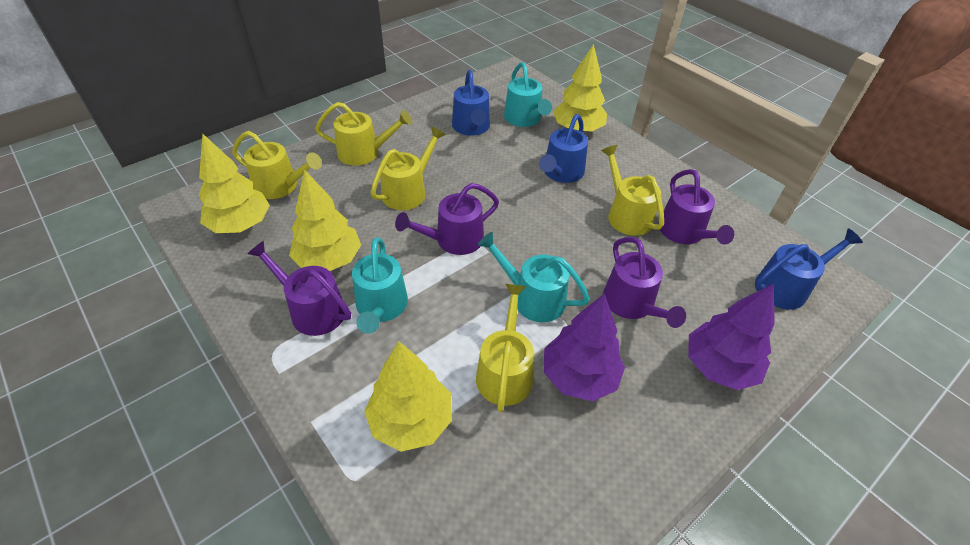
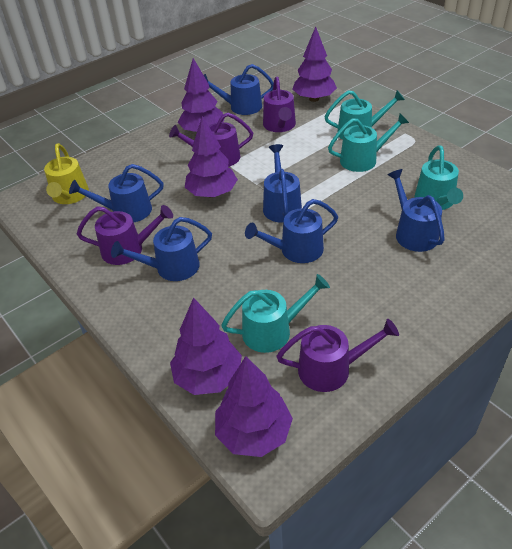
blue watering can: 3 -> 6
purple tree: 2 -> 5
turquoise watering can: 3 -> 4
yellow tree: 4 -> 0
yellow watering can: 5 -> 1

